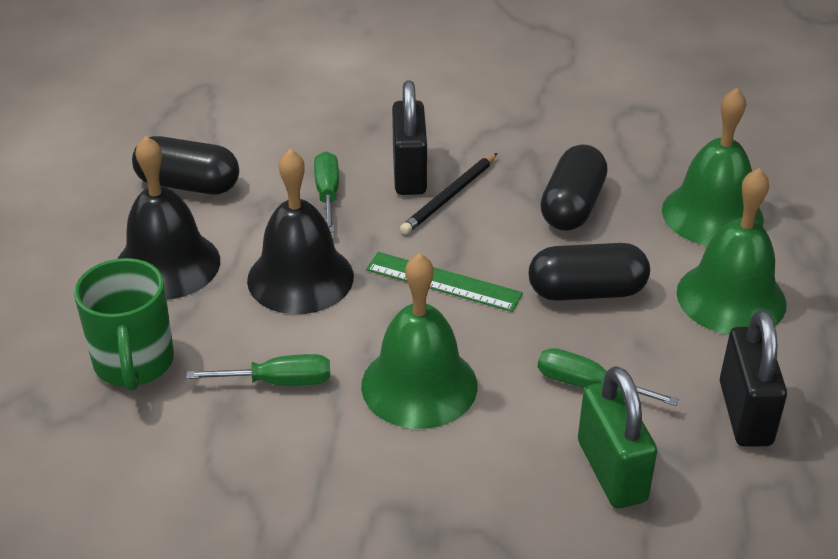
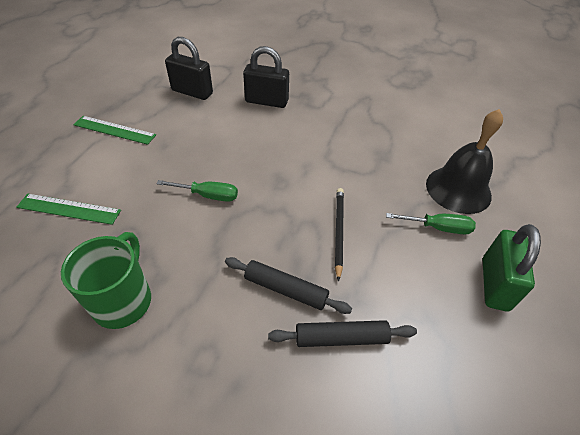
black bell: 2 -> 1
black capsule: 3 -> 0
black rolling pin: 0 -> 2
green bell: 3 -> 0
green ruler: 1 -> 2
green screwdriver: 3 -> 2

